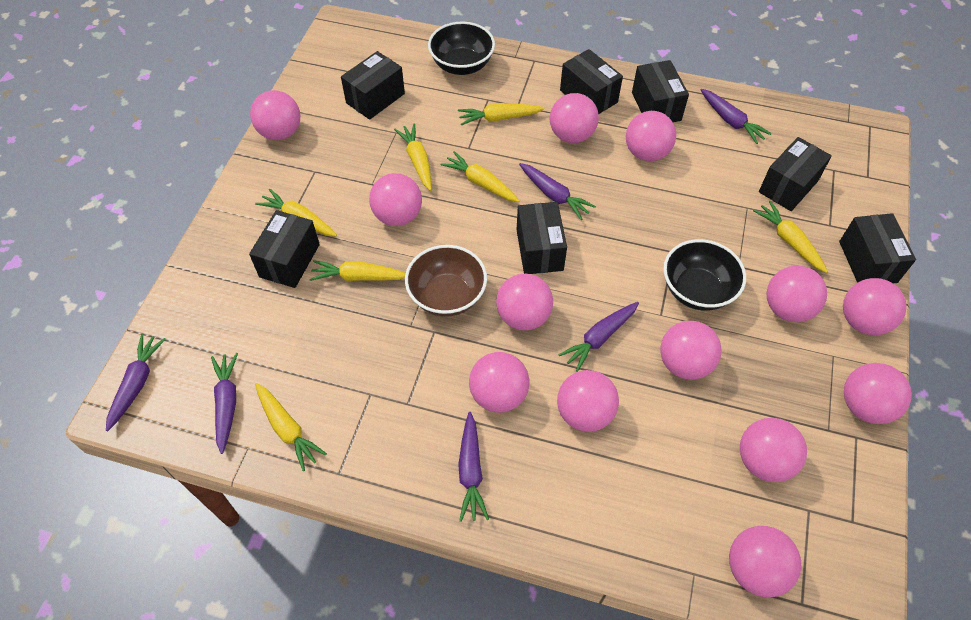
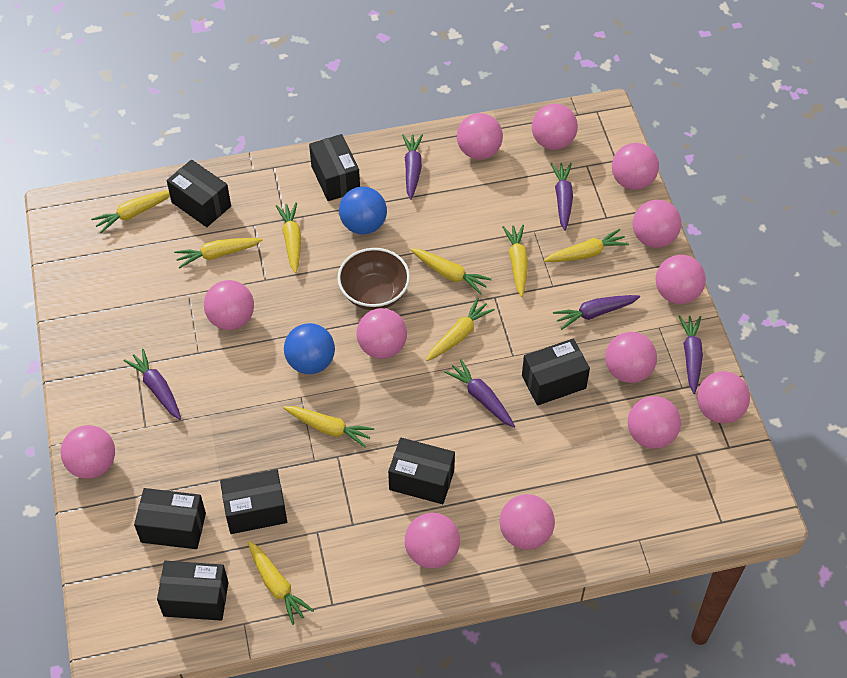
black bowl: 2 -> 0
blue ball: 0 -> 2
yellow carrot: 7 -> 9

